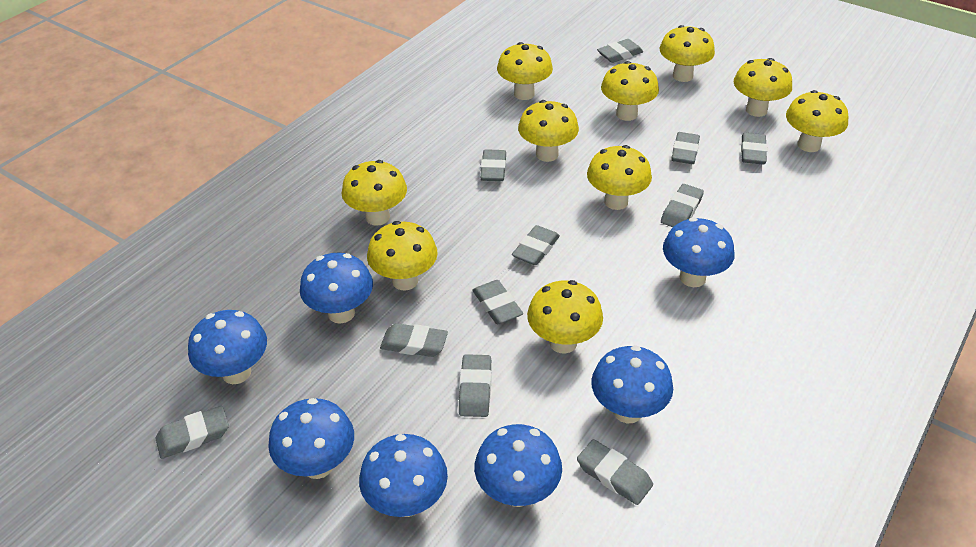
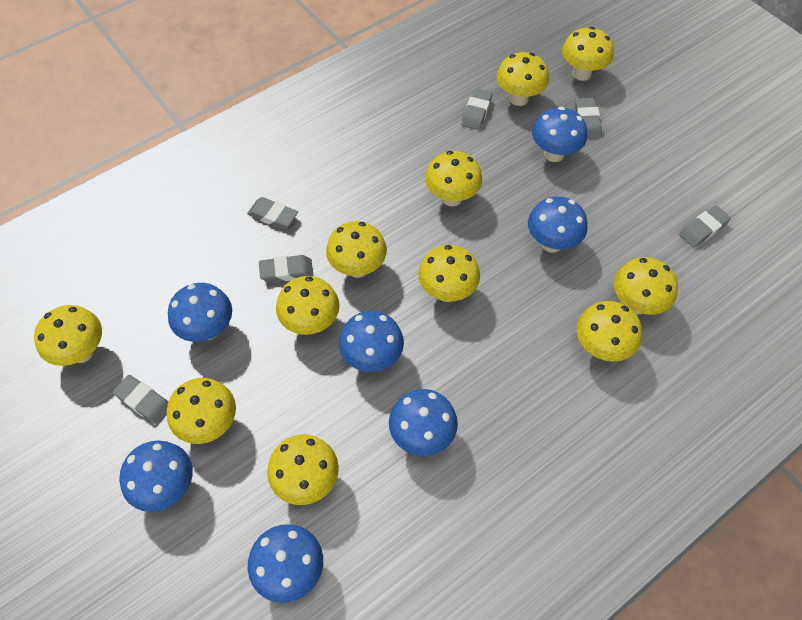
grey eraser: 11 -> 6
yellow mushroom: 10 -> 11

